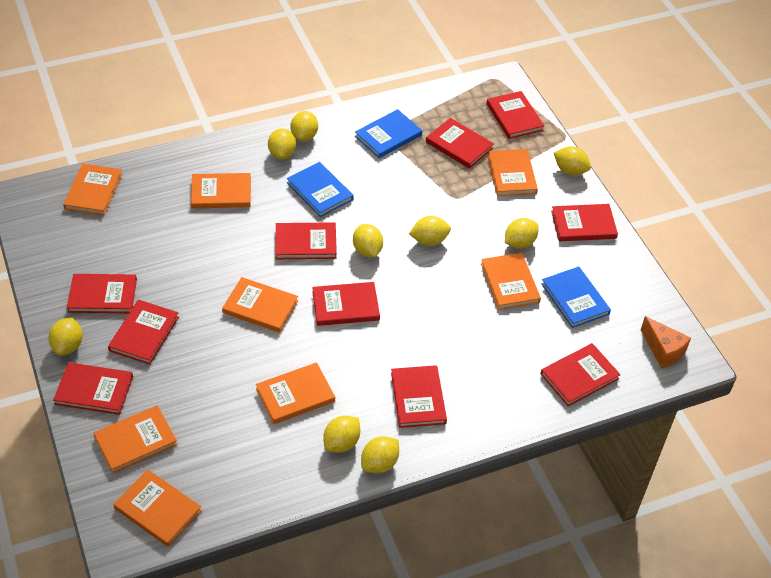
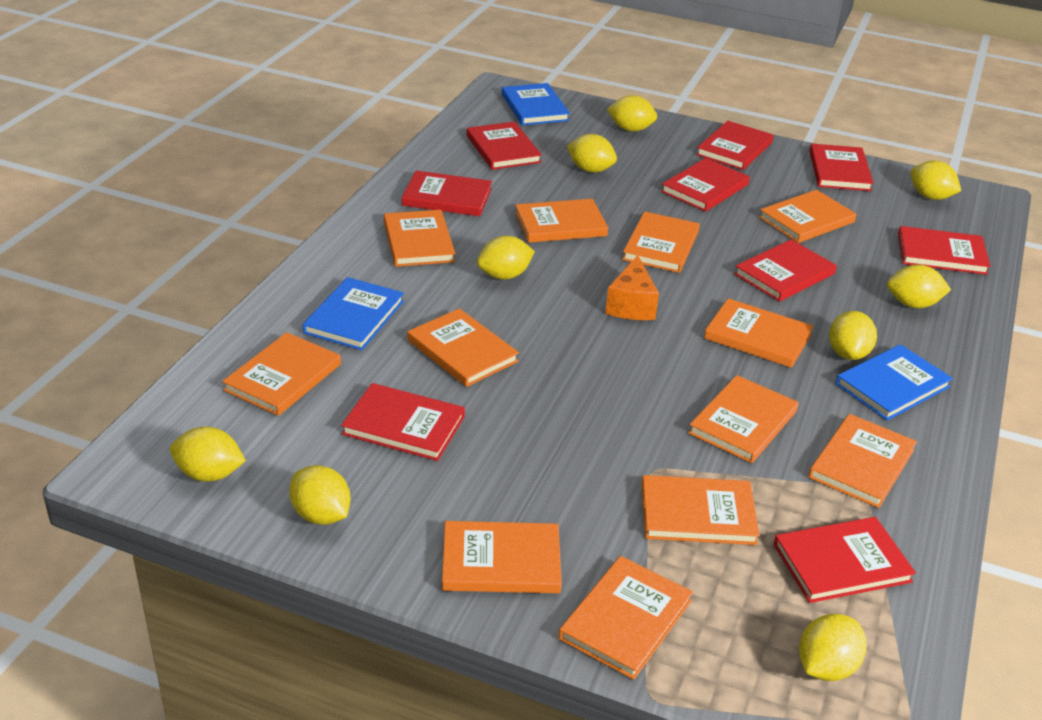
orange book: 8 -> 12
red book: 10 -> 9

